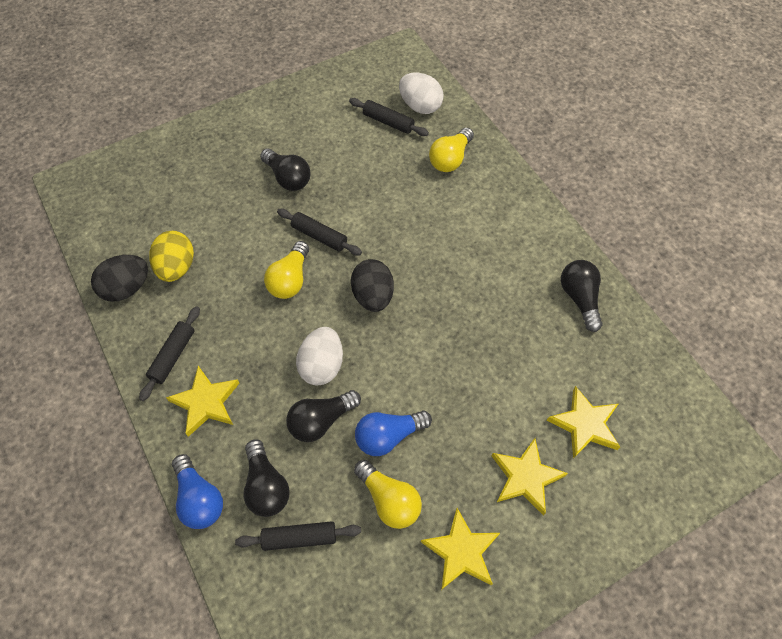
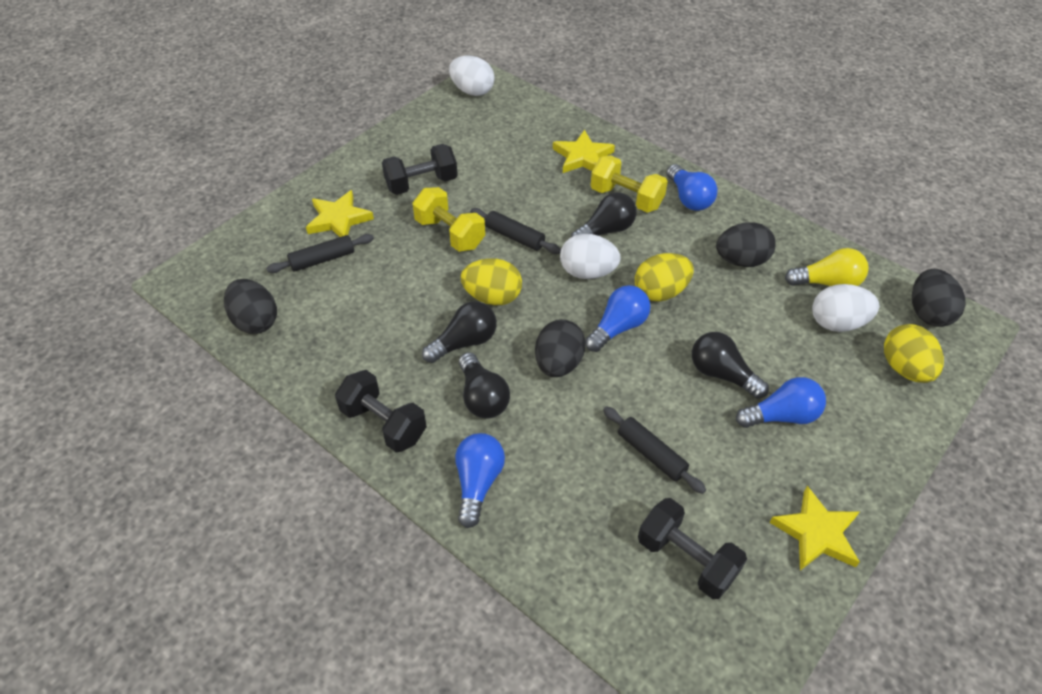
black dumbbell: 0 -> 3
black egg: 2 -> 4
black rolling pin: 4 -> 3
blue light bulb: 2 -> 4
white egg: 2 -> 3
yellow dumbbell: 0 -> 2
yellow egg: 1 -> 3
yellow light bulb: 3 -> 1
yellow star: 4 -> 3

